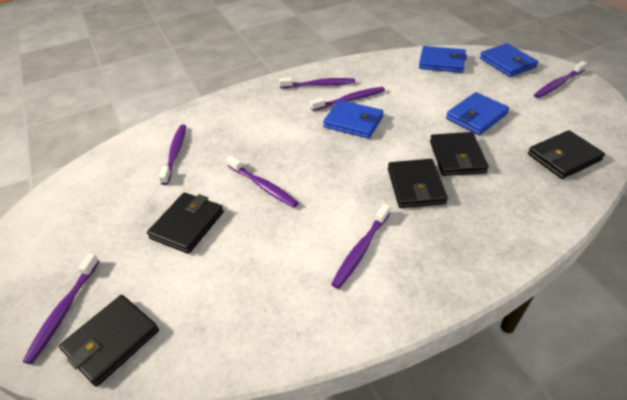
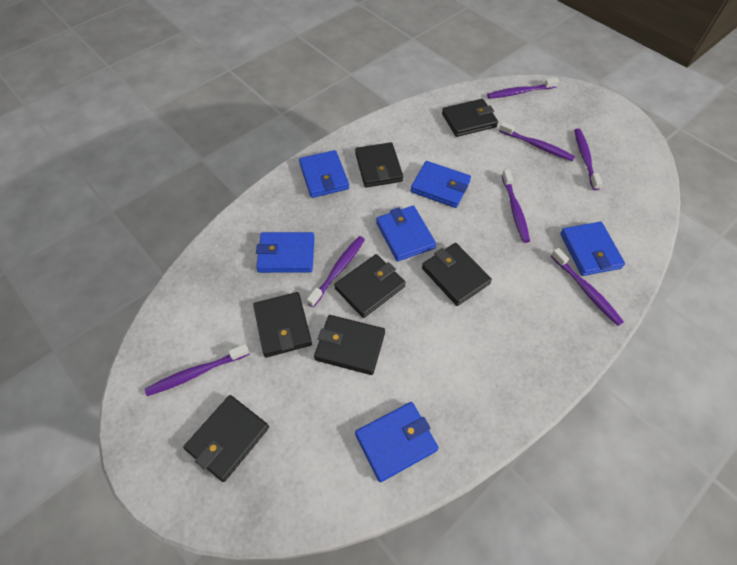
black wallet: 5 -> 7
blue wallet: 4 -> 6

